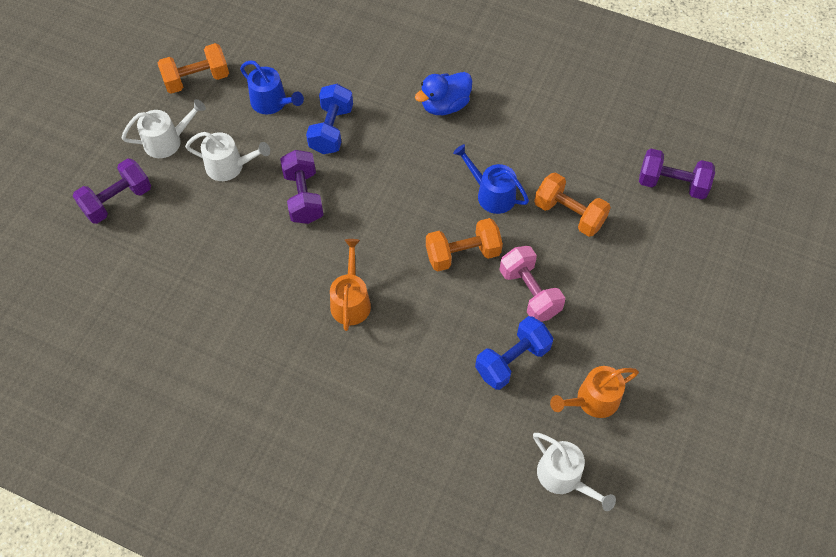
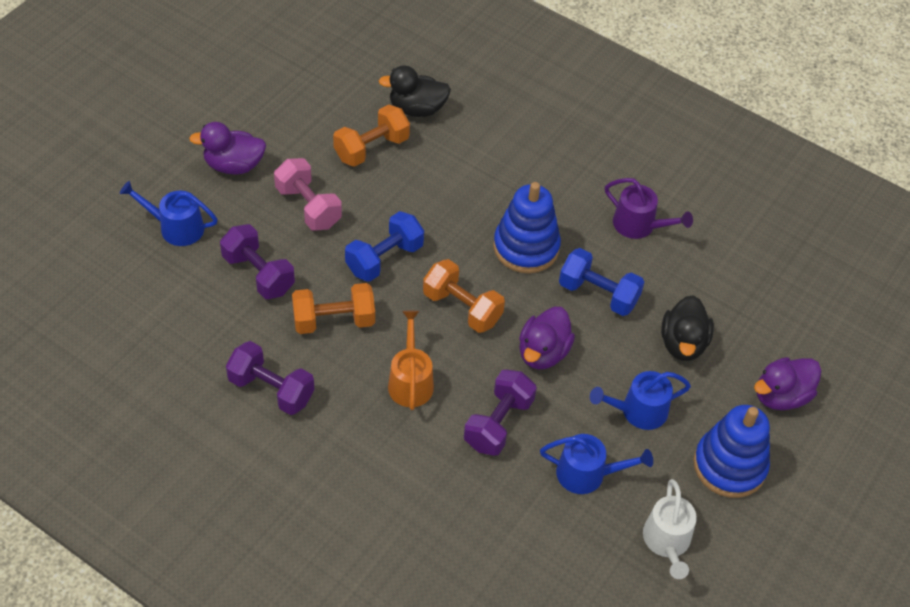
black duck: 0 -> 2
blue duck: 1 -> 0
blue stacking toy: 0 -> 2
blue watering can: 2 -> 3
orange watering can: 2 -> 1
purple duck: 0 -> 3
purple watering can: 0 -> 1
white watering can: 3 -> 1

